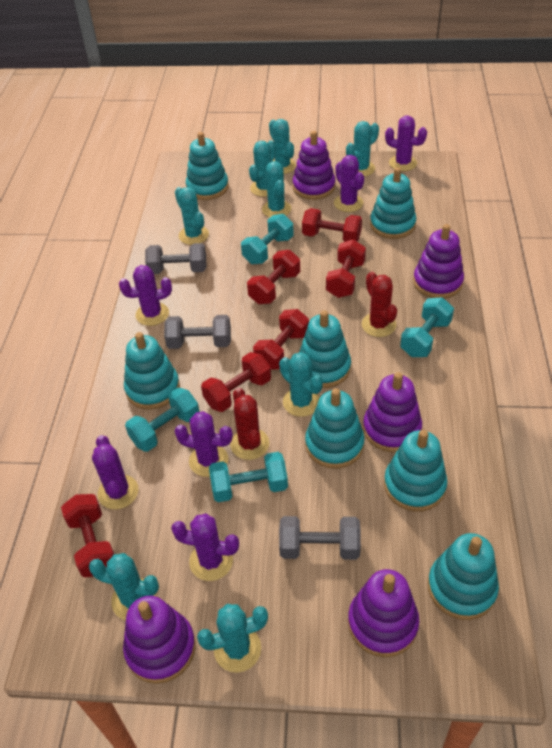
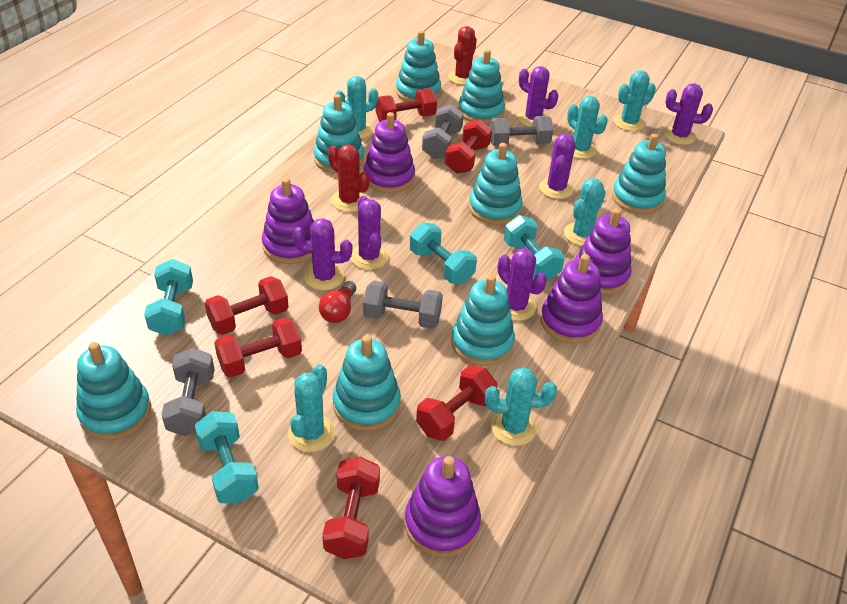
grey dumbbell: 3 -> 4
red light bulb: 0 -> 1
turquoise cactus: 8 -> 6
turquoise stacking toy: 7 -> 8

